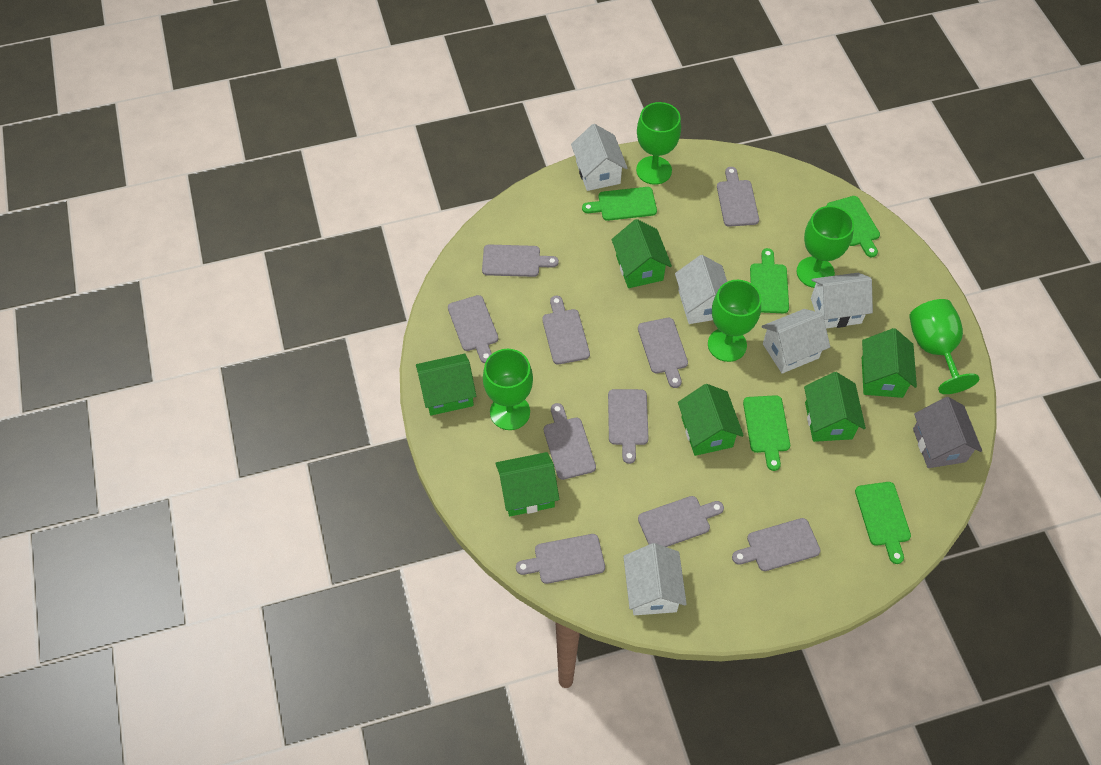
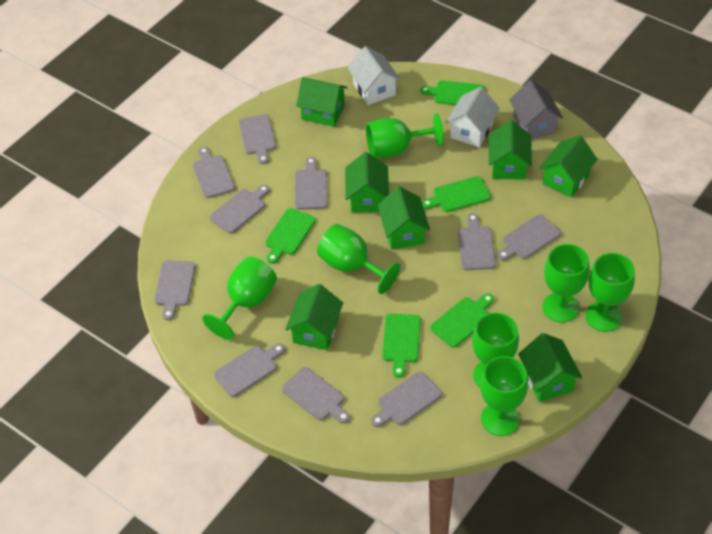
green goblet: 5 -> 7
green house: 6 -> 7
white house: 5 -> 2

